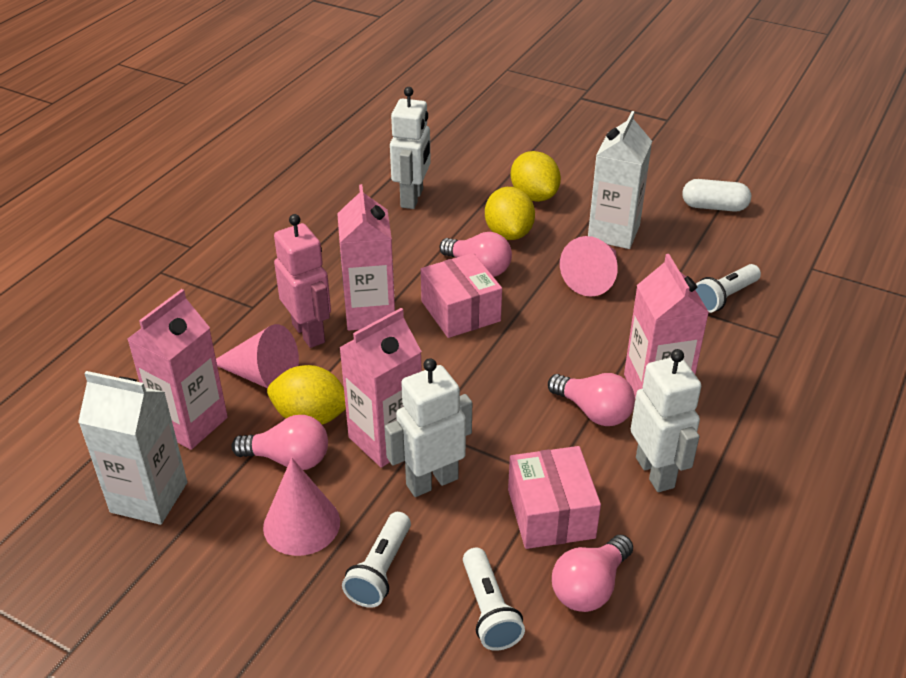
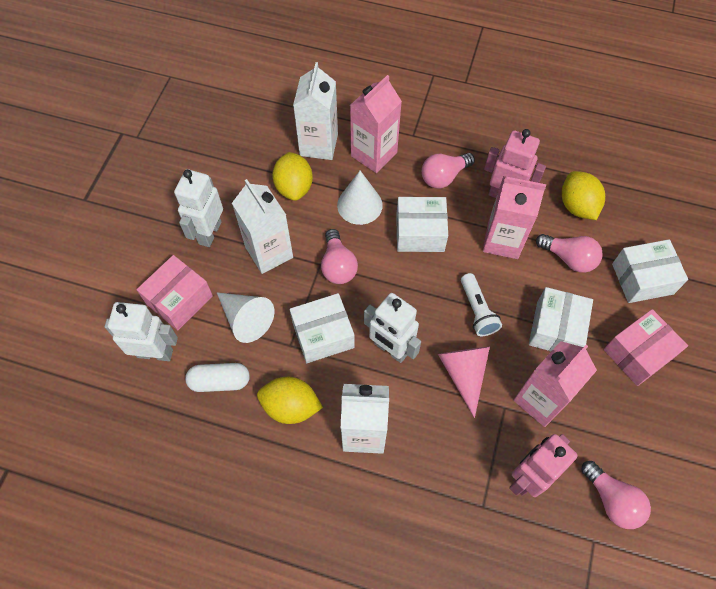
pink carton: 4 -> 3
pink cone: 3 -> 1
pink robot: 1 -> 2
white box: 0 -> 4
white carton: 2 -> 3
white cone: 0 -> 2
white flashlight: 3 -> 1

